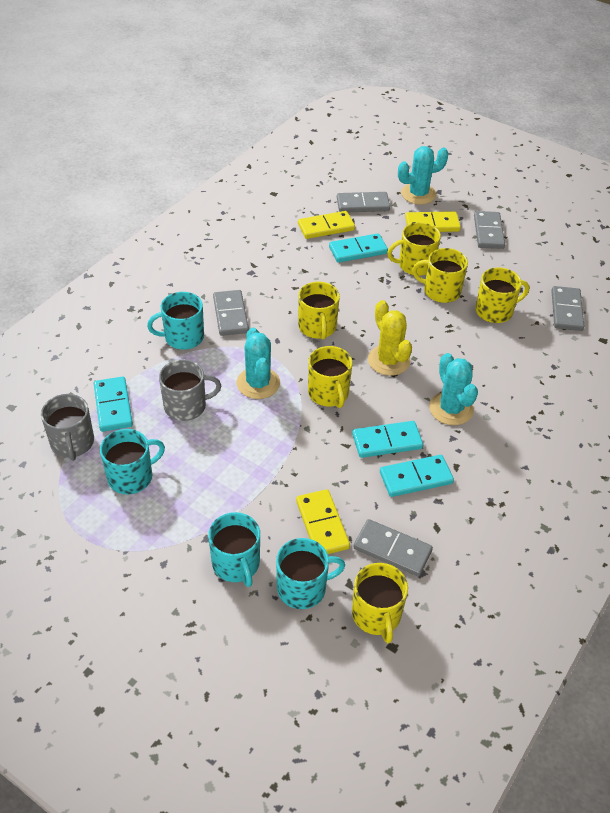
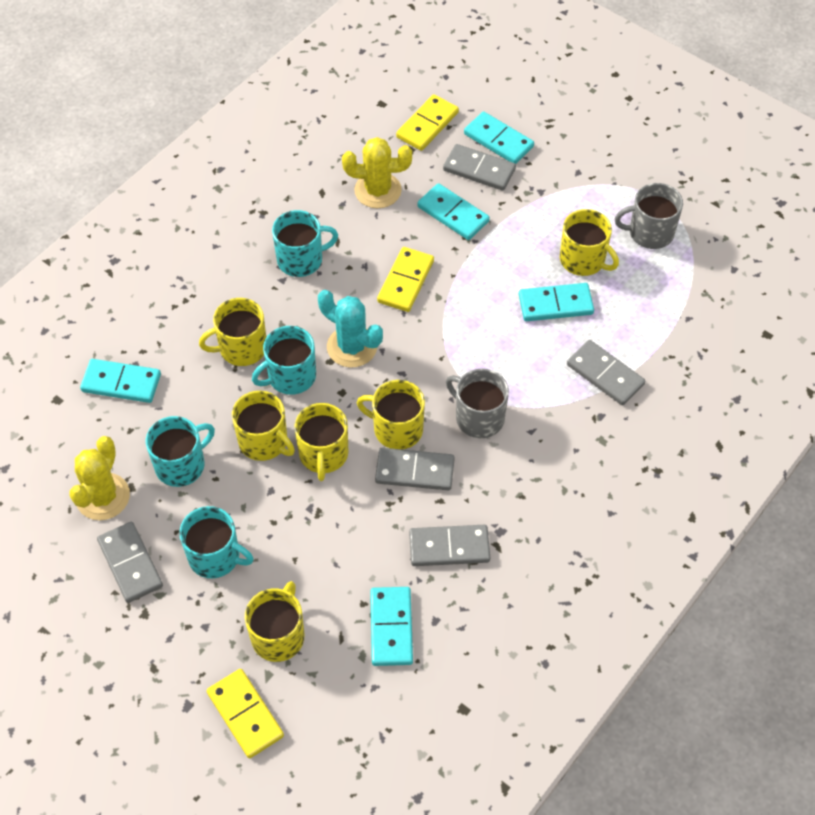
turquoise cactus: 3 -> 1
turquoise domino: 4 -> 5
yellow cactus: 1 -> 2

